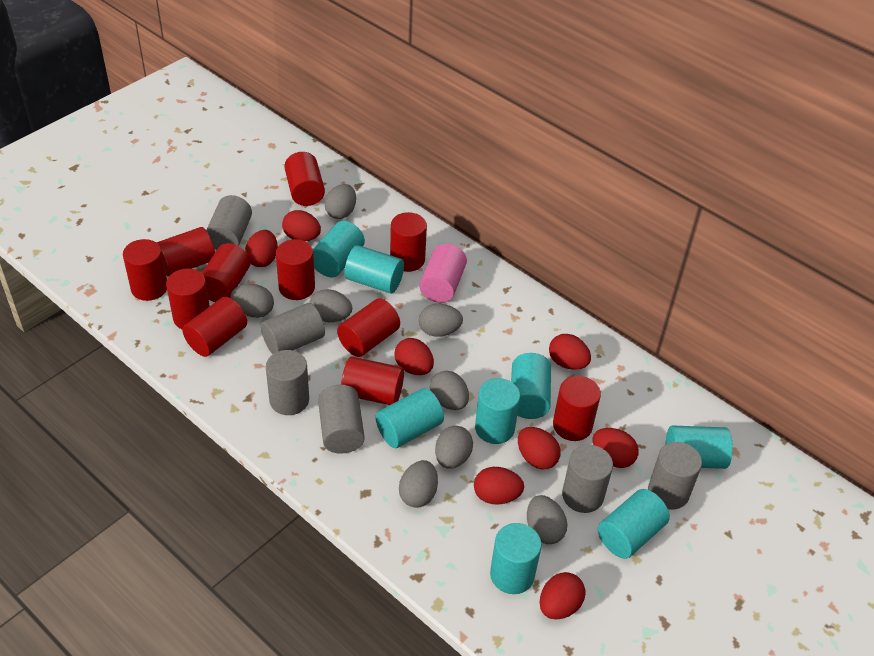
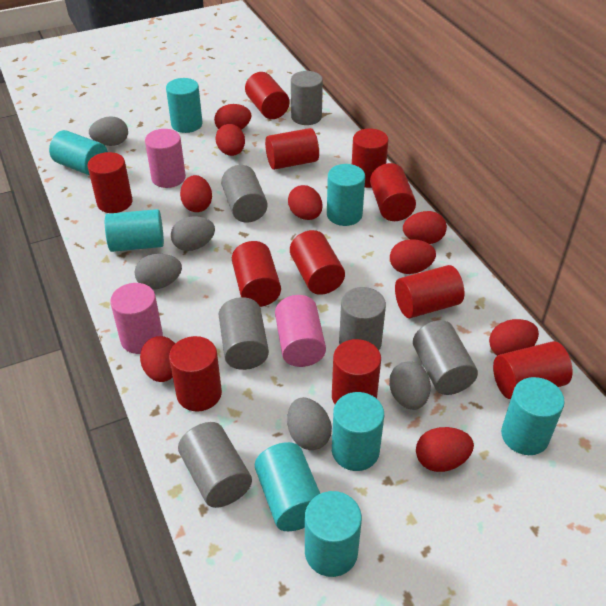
grey egg: 8 -> 5
pink cylinder: 1 -> 3
red egg: 8 -> 9

